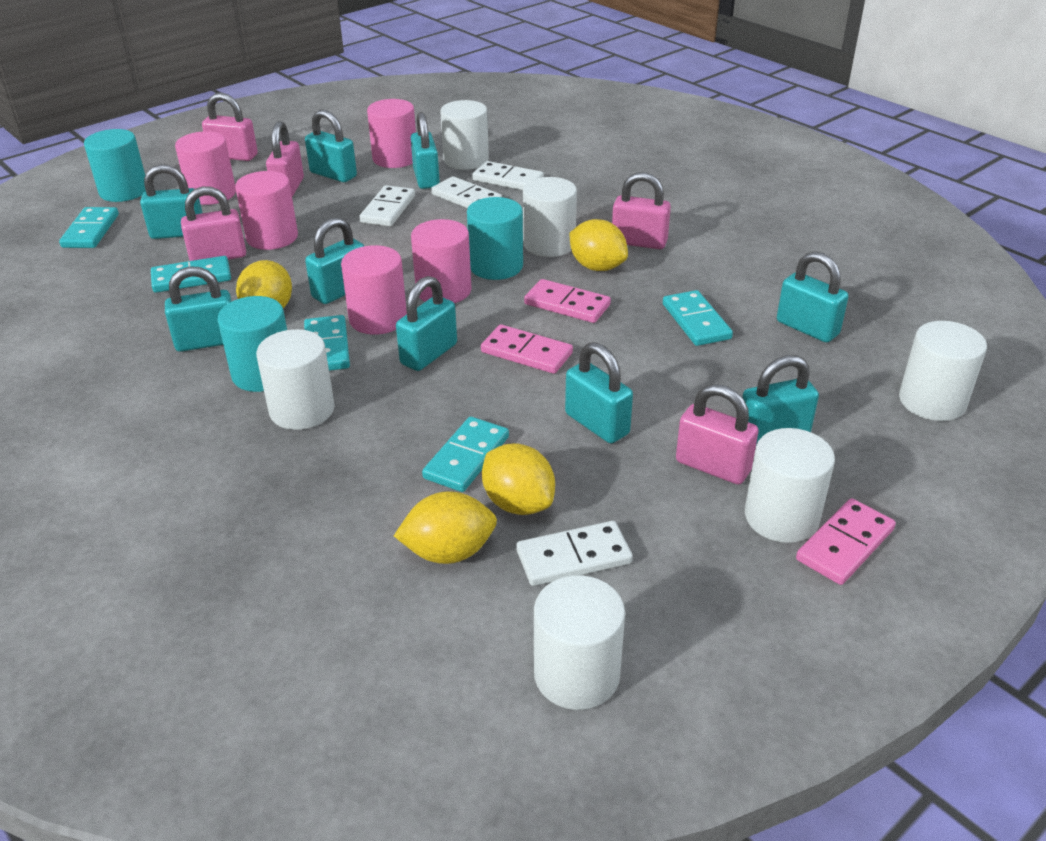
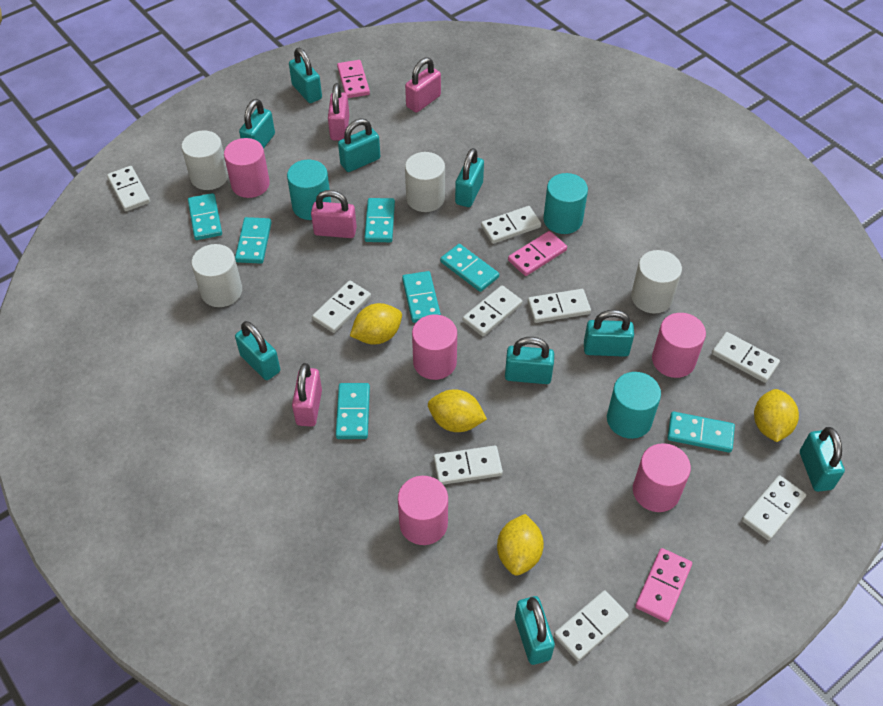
pink padlock: 5 -> 4
turquoise domino: 5 -> 7
white cylinder: 6 -> 4
white domino: 4 -> 9

